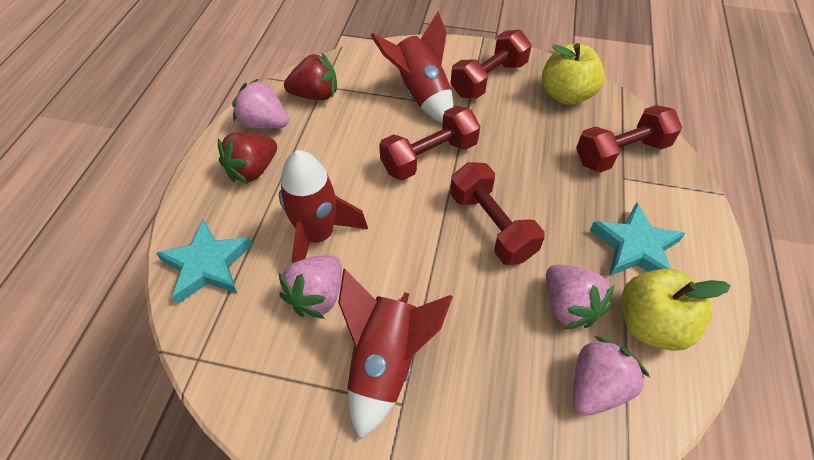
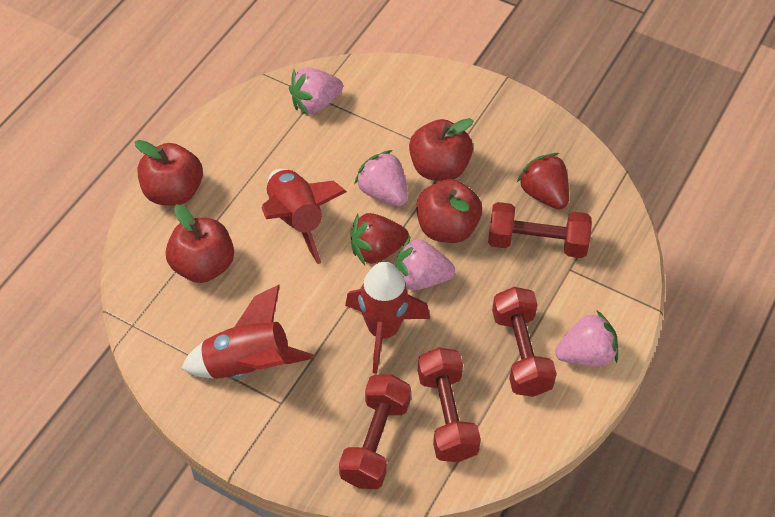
red apple: 0 -> 4
turquoise star: 2 -> 0
yellow apple: 2 -> 0

